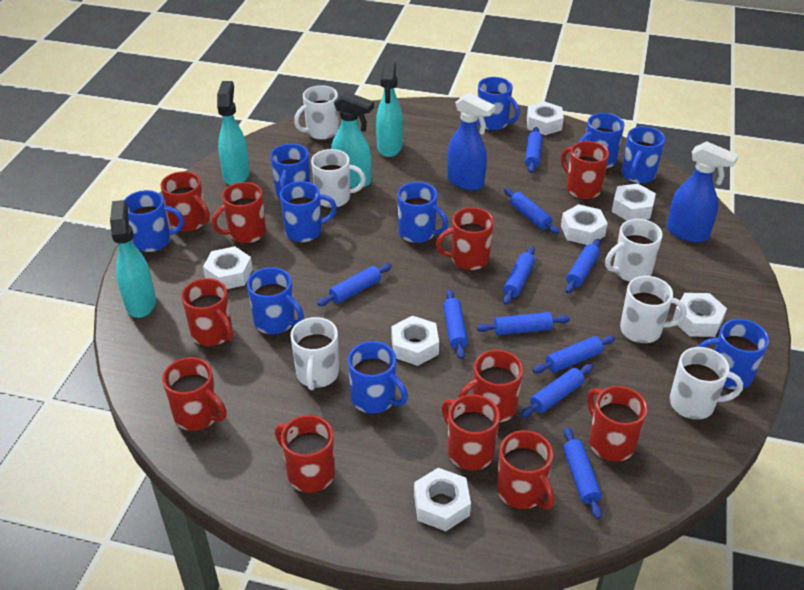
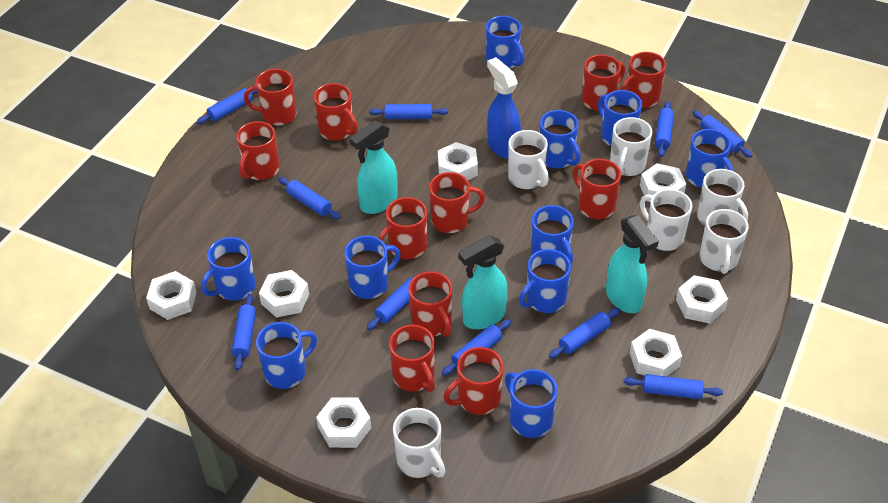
blue spray bottle: 2 -> 1
turquoise spray bottle: 4 -> 3

